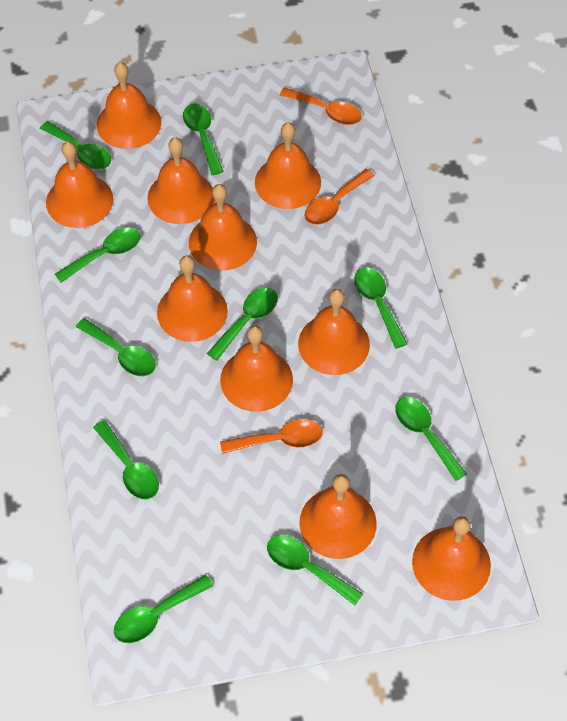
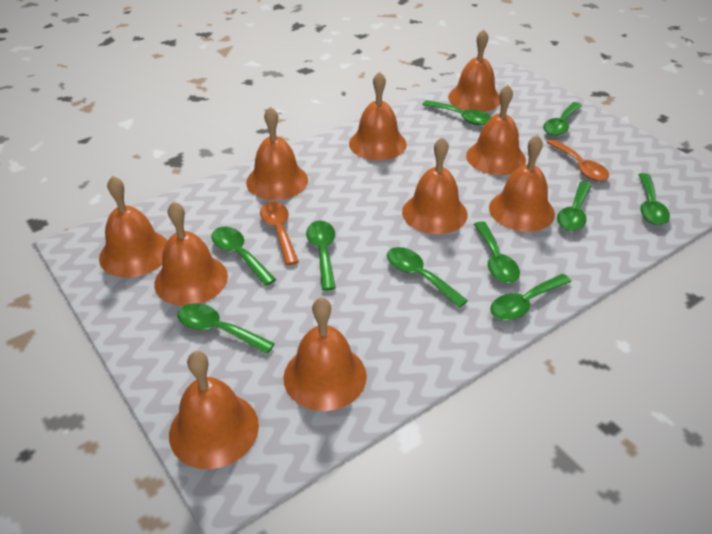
orange spoon: 3 -> 2

